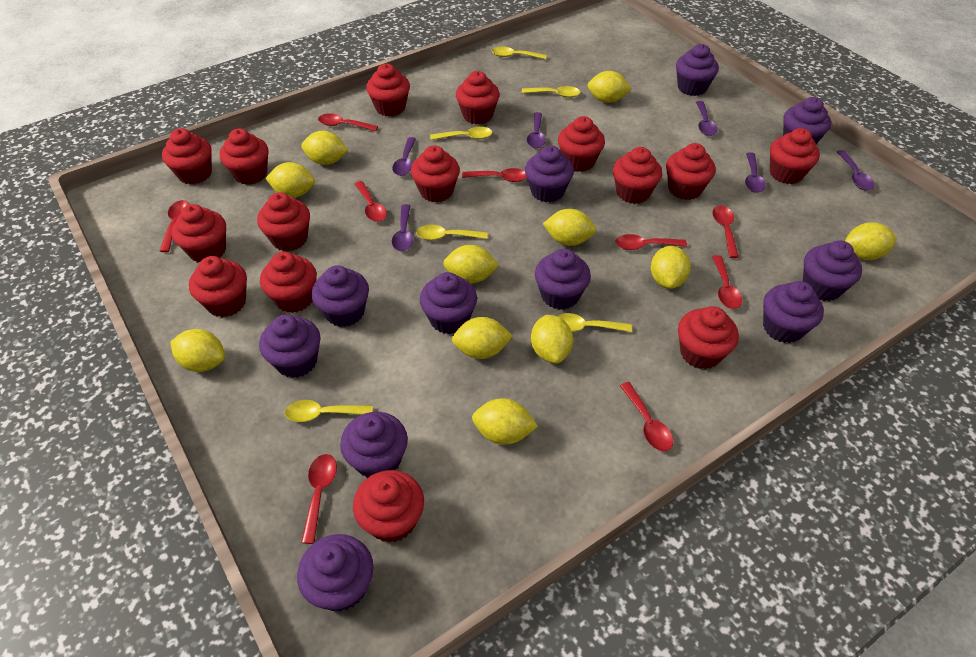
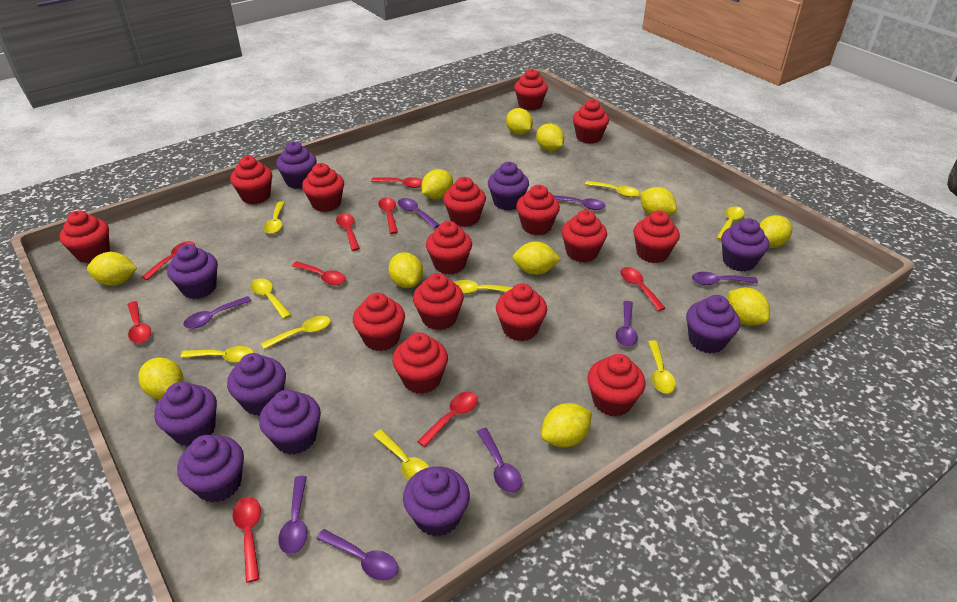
purple cupcake: 11 -> 10
purple spoon: 6 -> 8
yellow spoon: 6 -> 9

